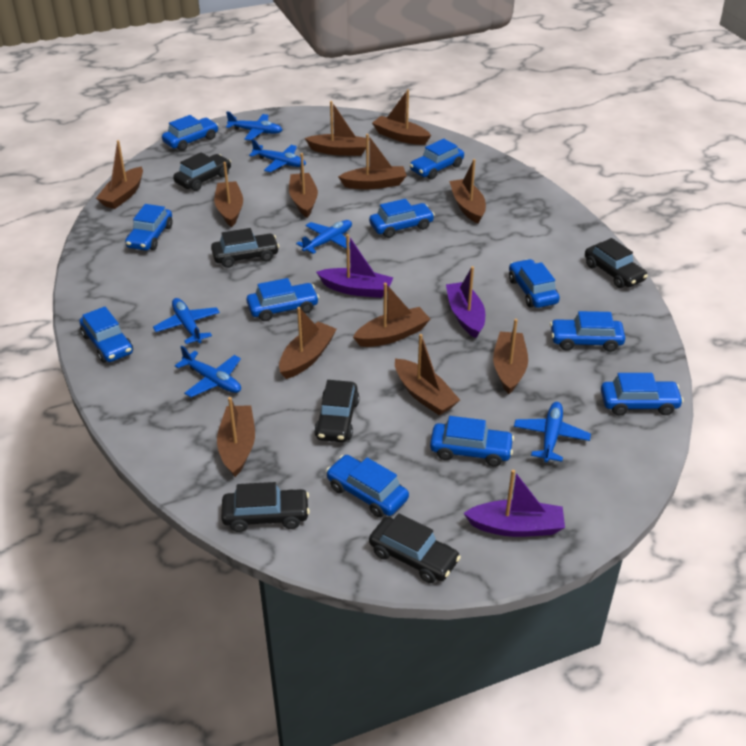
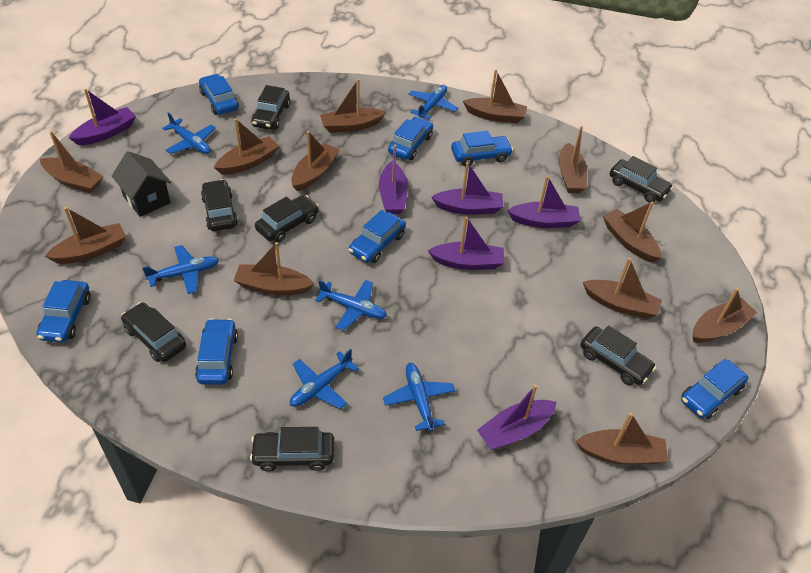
black car: 6 -> 7
black house: 0 -> 1
blue car: 11 -> 7
purple boat: 3 -> 6

